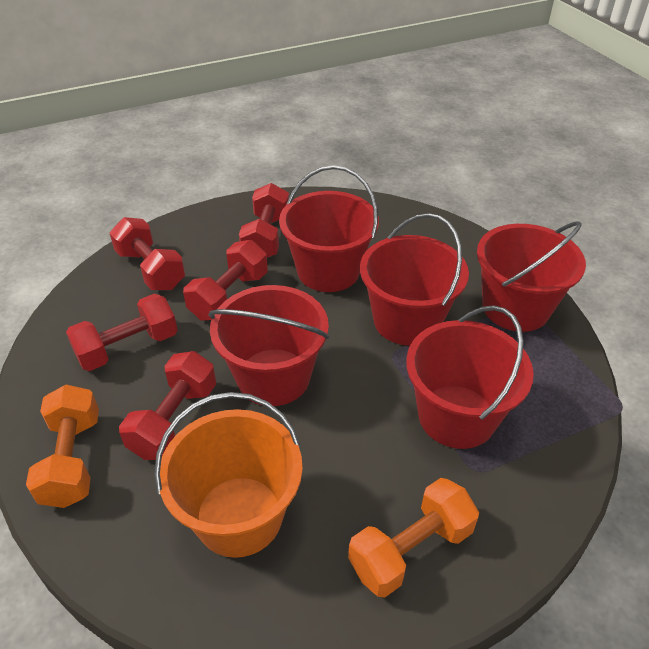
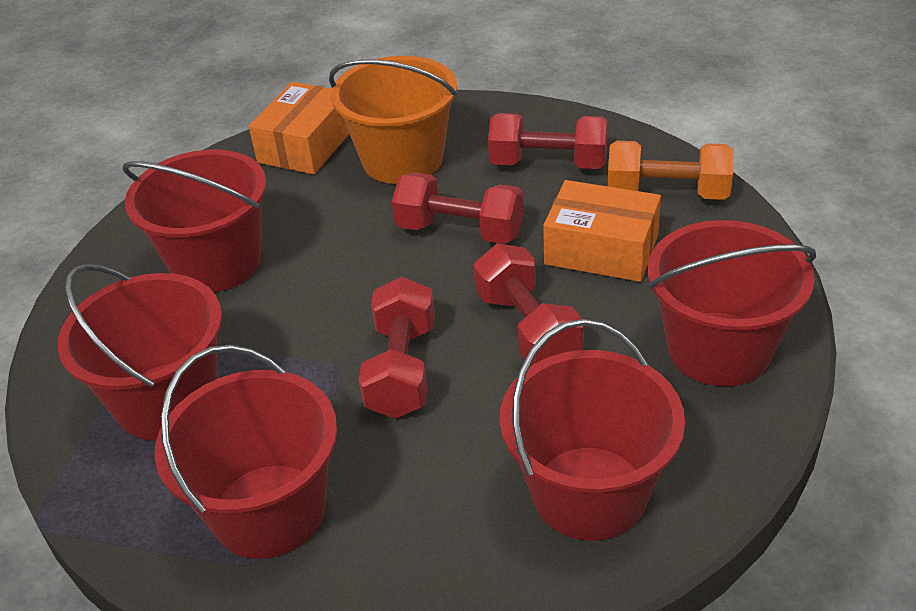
orange box: 0 -> 2
orange dumbbell: 2 -> 1
red dumbbell: 5 -> 4

